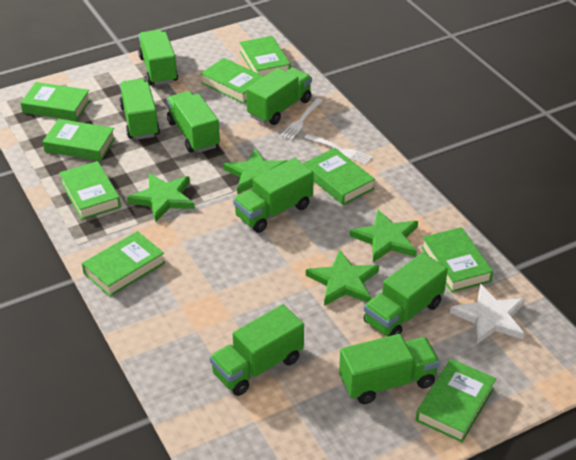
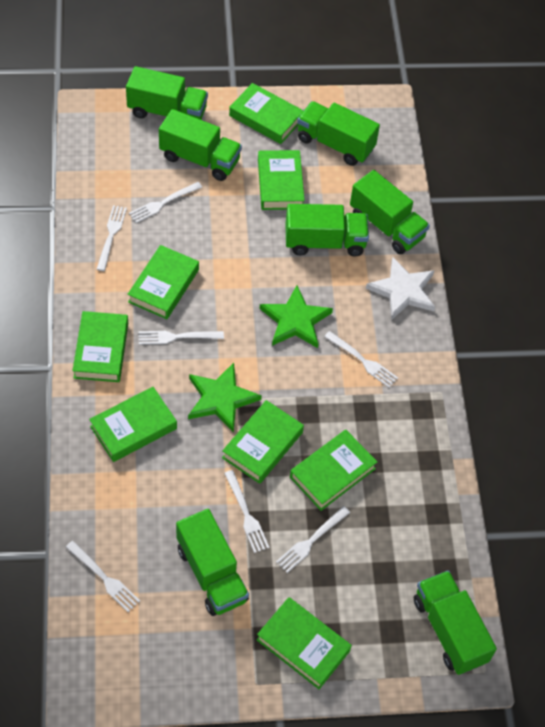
green book: 9 -> 8
green star: 4 -> 2
green truck: 8 -> 7
white fork: 2 -> 7

